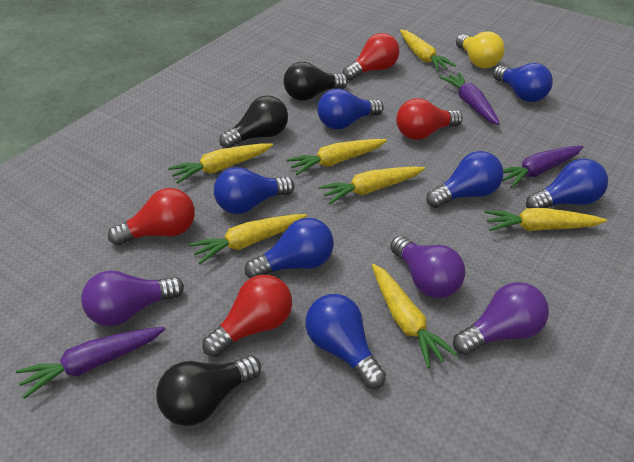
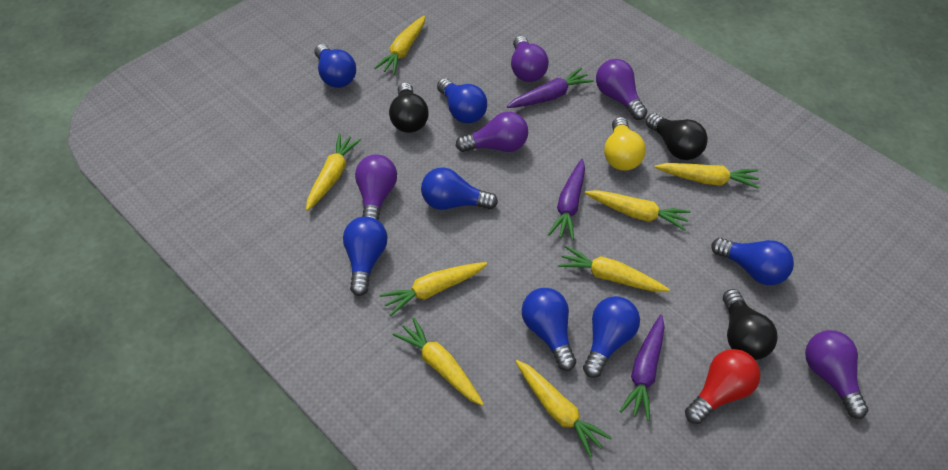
purple light bulb: 3 -> 5
red light bulb: 4 -> 1
yellow carrot: 7 -> 8

